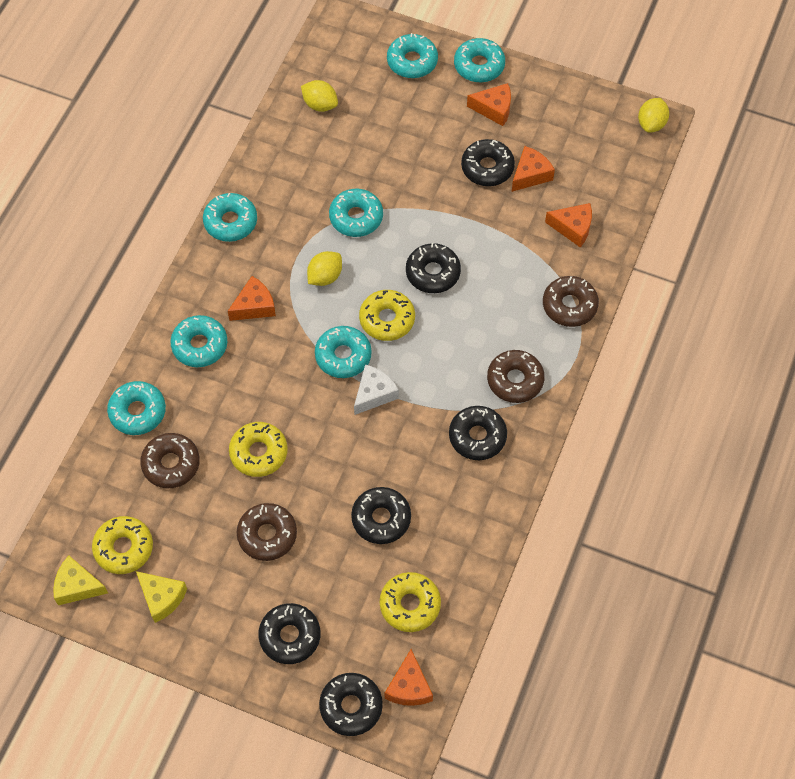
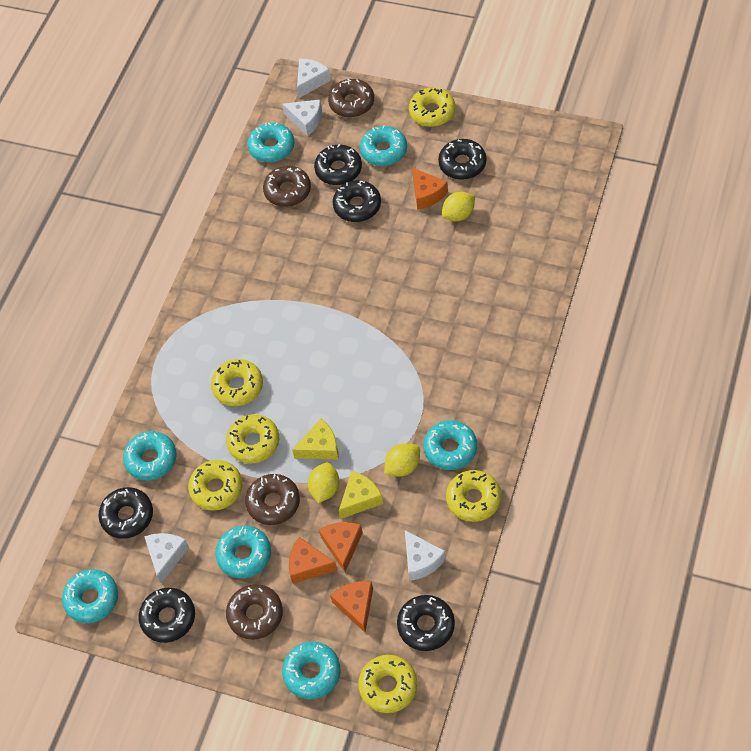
orange cheese: 5 -> 4
white cheese: 1 -> 4
yellow donut: 4 -> 6

